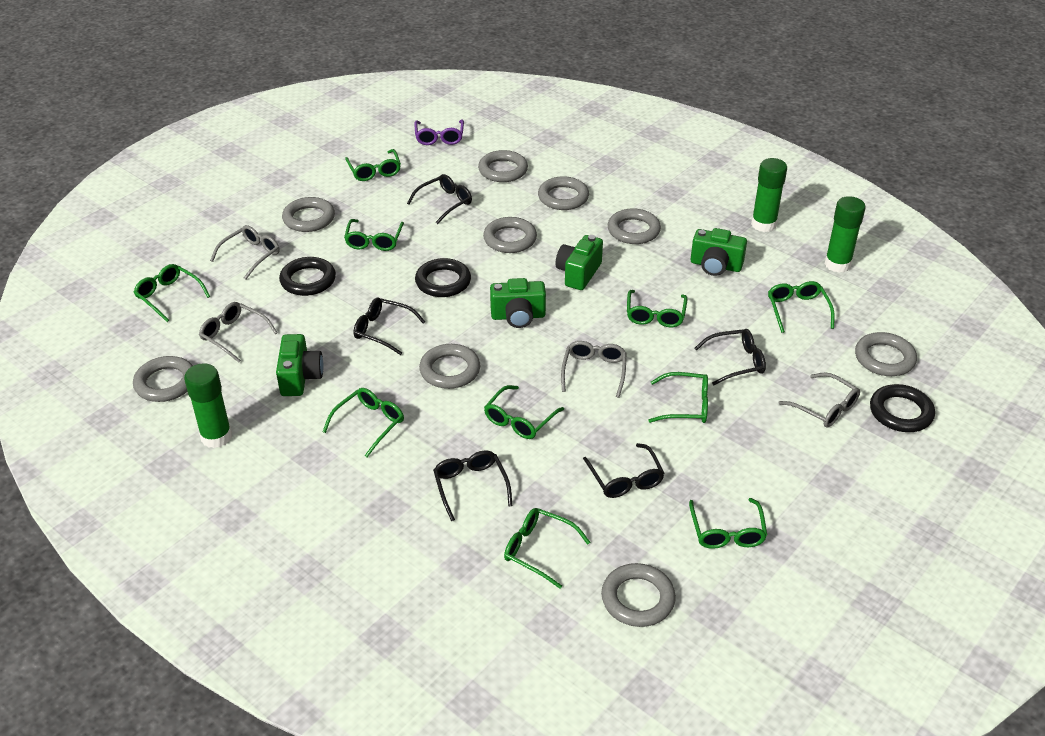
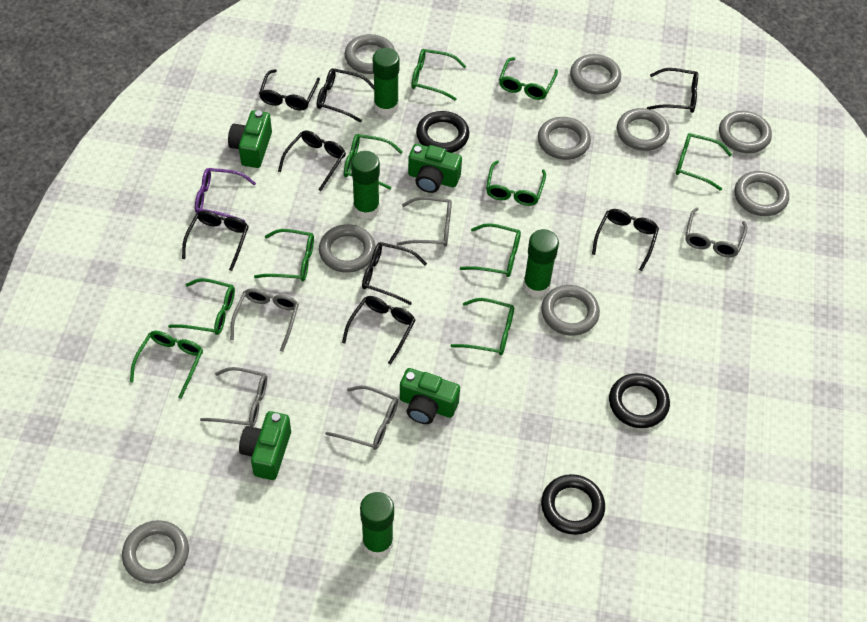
black glasses: 5 -> 8
green glue stick: 3 -> 4
grey glasses: 4 -> 5

